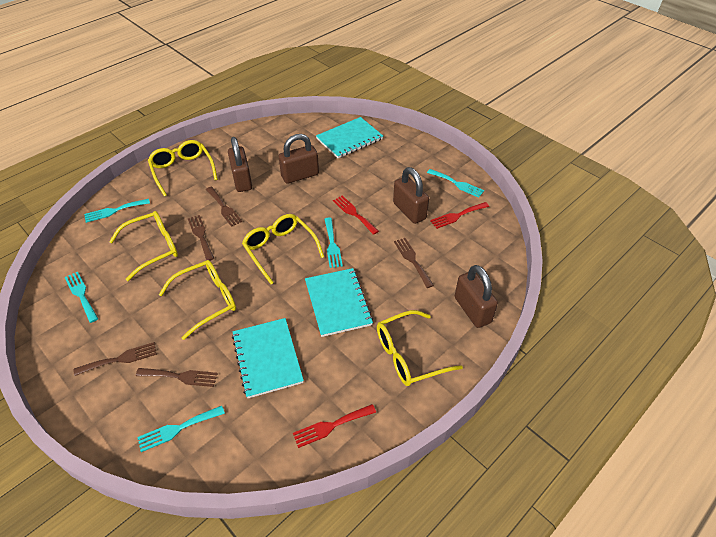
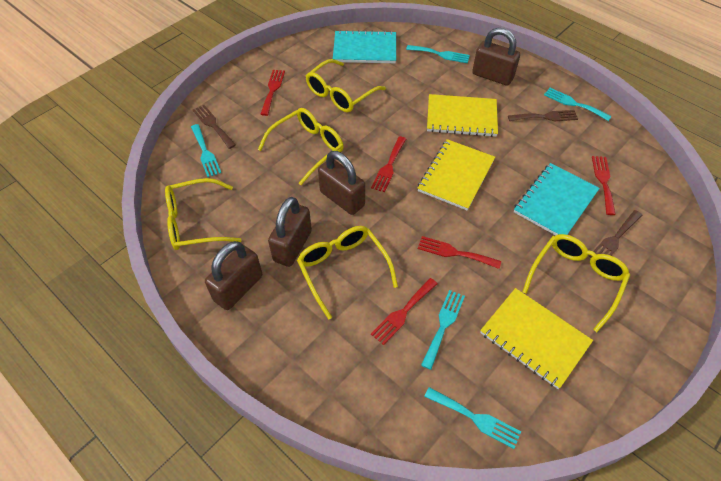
brown fork: 5 -> 3
red fork: 3 -> 5
turquoise notebook: 3 -> 2
yellow notebook: 0 -> 3

